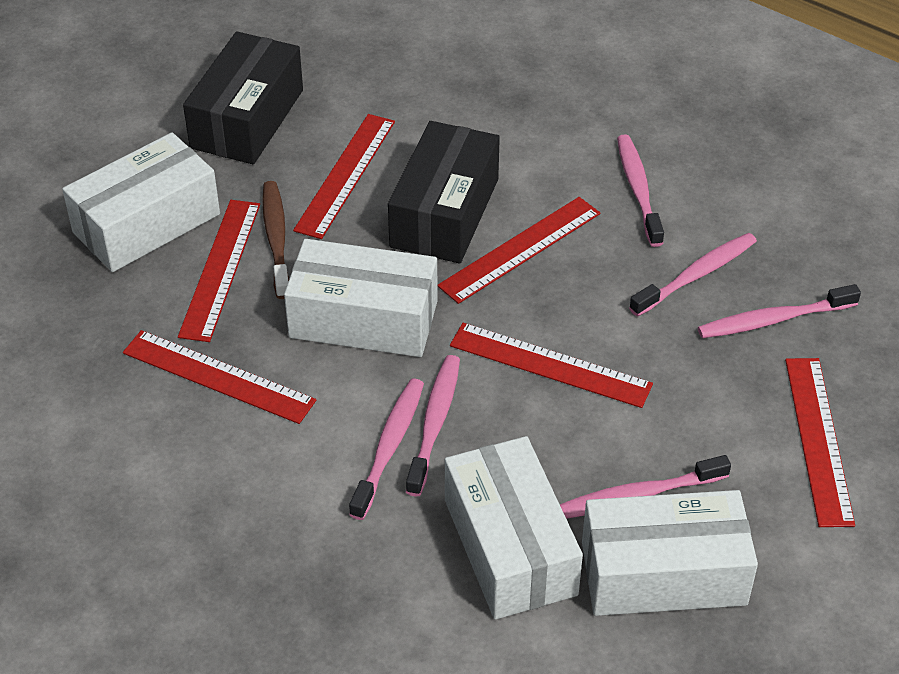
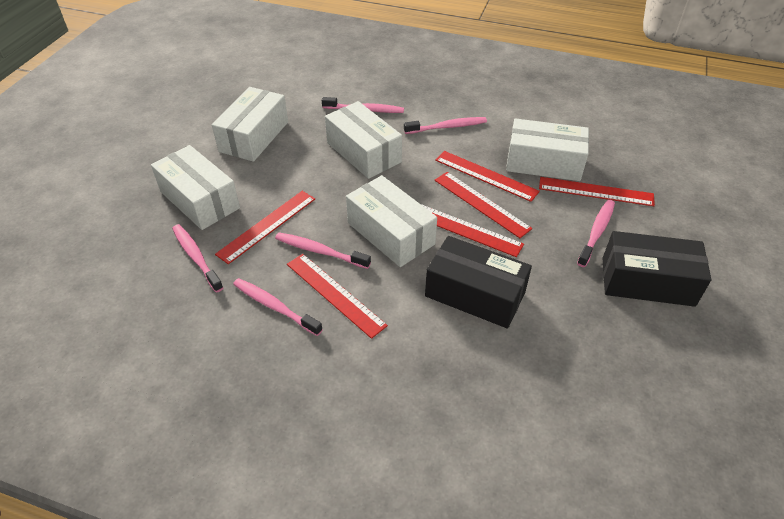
brown toothbrush: 1 -> 0
white box: 4 -> 5

